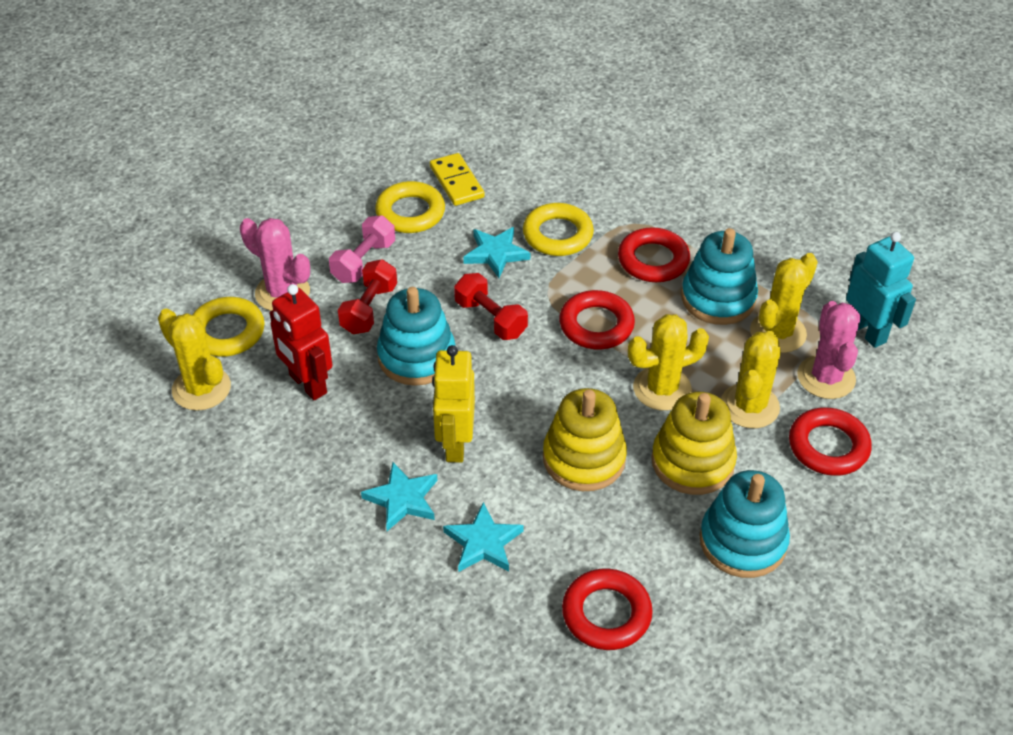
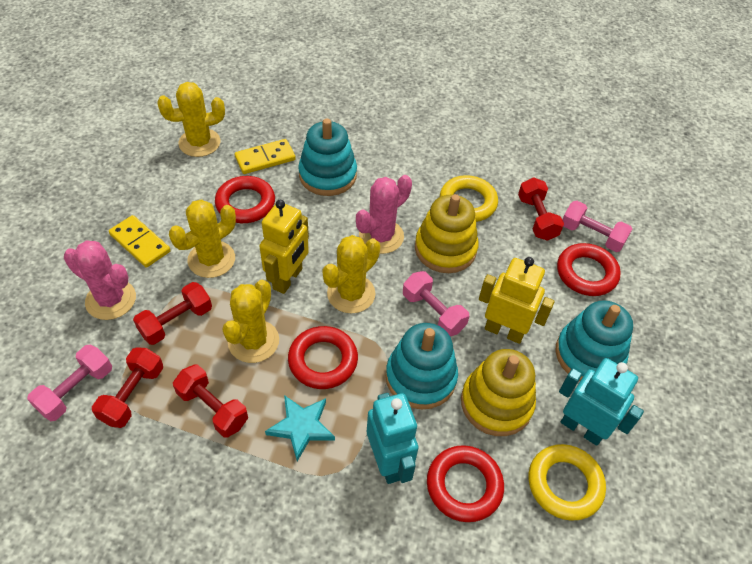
pink dumbbell: 1 -> 3
red dumbbell: 2 -> 4
red robot: 1 -> 0
turquoise robot: 1 -> 2
turquoise star: 3 -> 1
yellow domino: 1 -> 2
yellow ring: 3 -> 2
yellow robot: 1 -> 2

